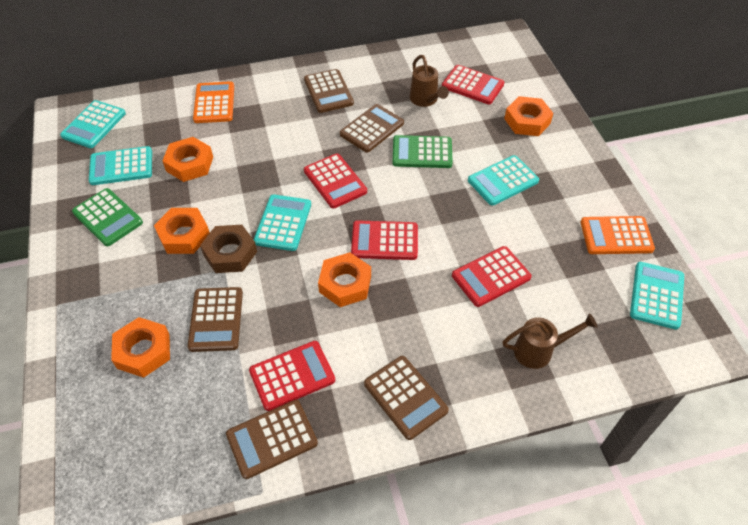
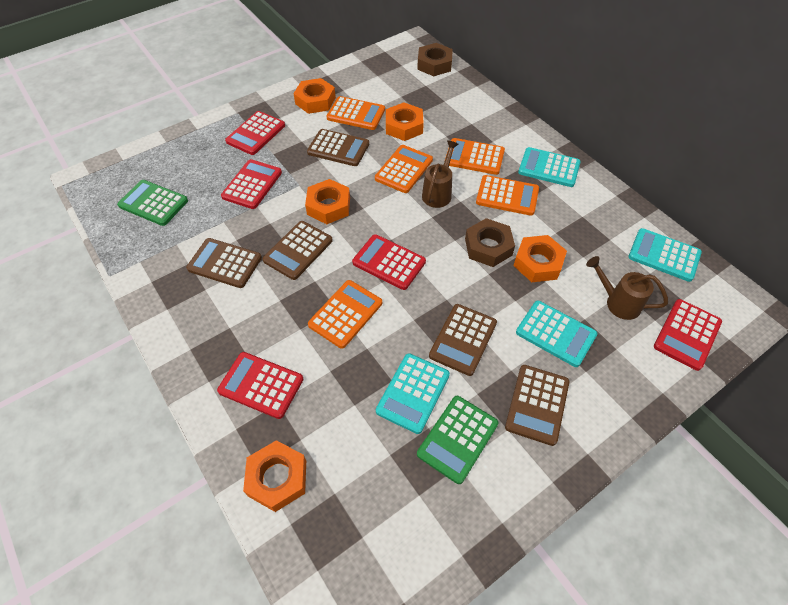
brown nut: 1 -> 2
orange calculator: 2 -> 5
turquoise calculator: 5 -> 4

